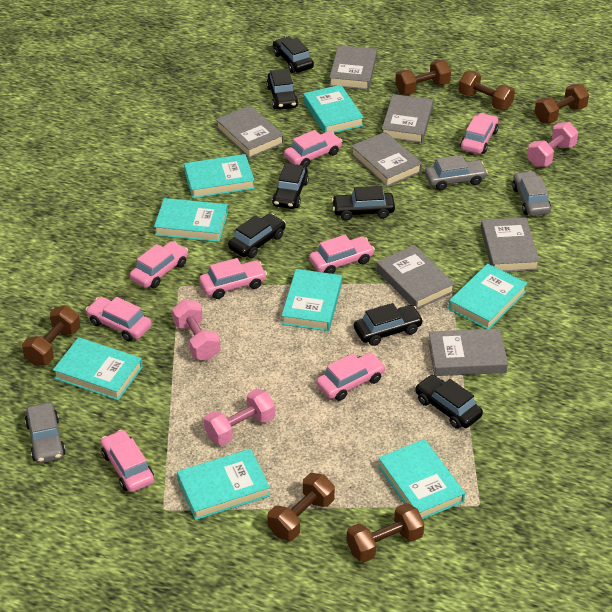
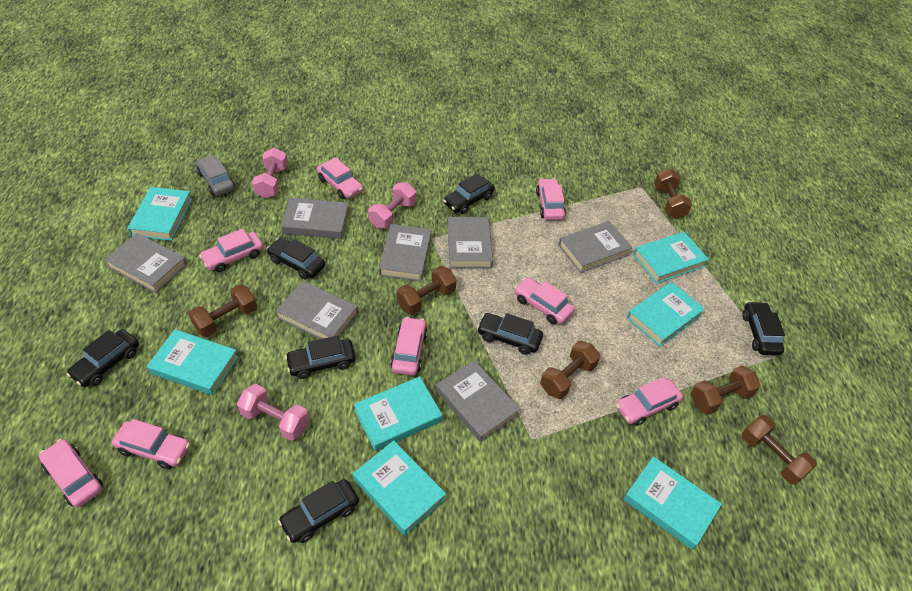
grey car: 3 -> 1
turquoise book: 8 -> 7

